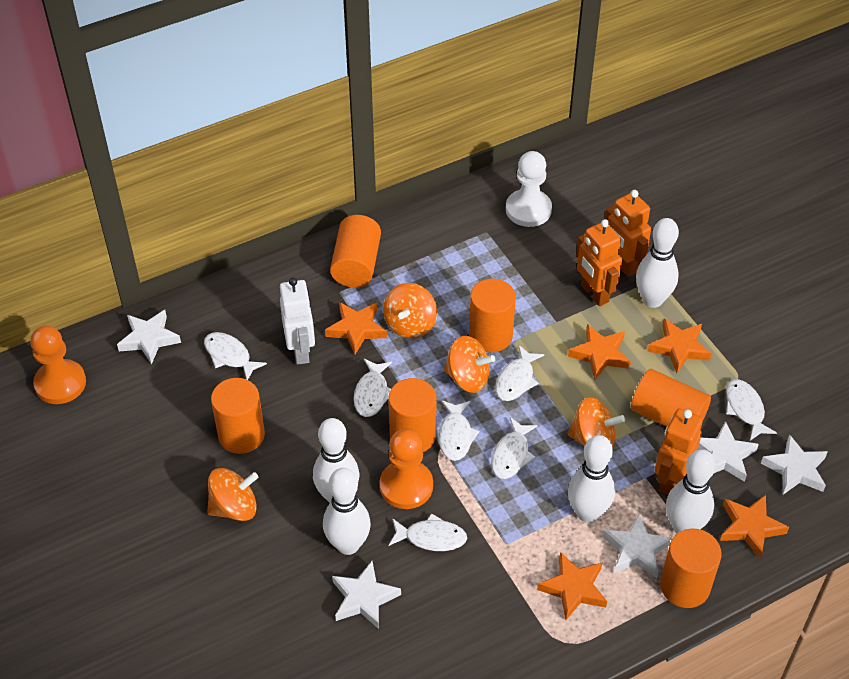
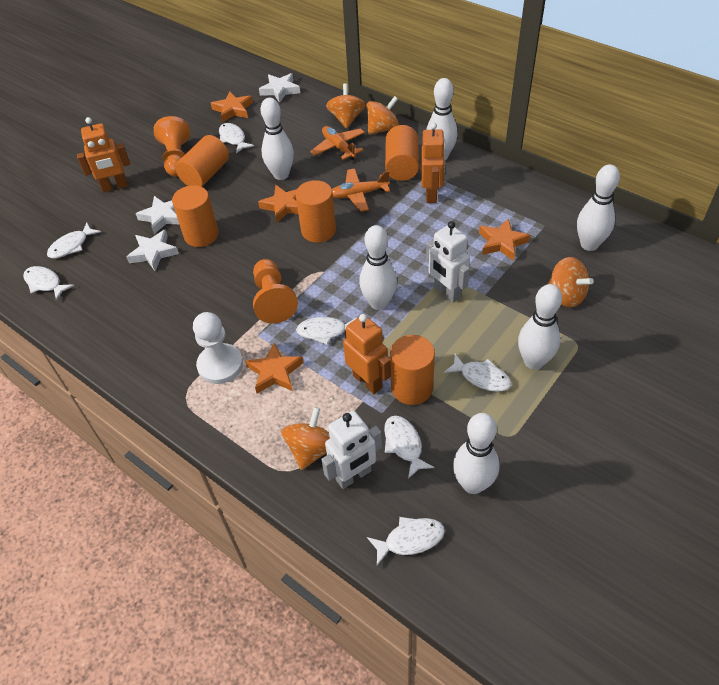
orange cylinder: 6 -> 5
orange plane: 0 -> 2
orange star: 5 -> 4
white bowling pin: 5 -> 6
white robot: 1 -> 2
white star: 5 -> 3

